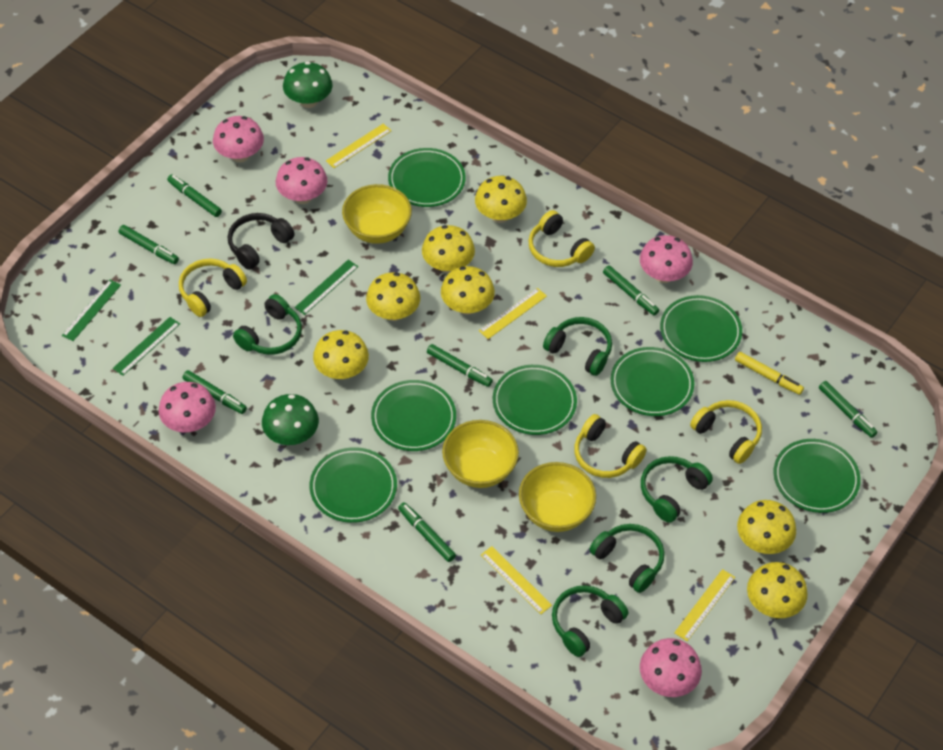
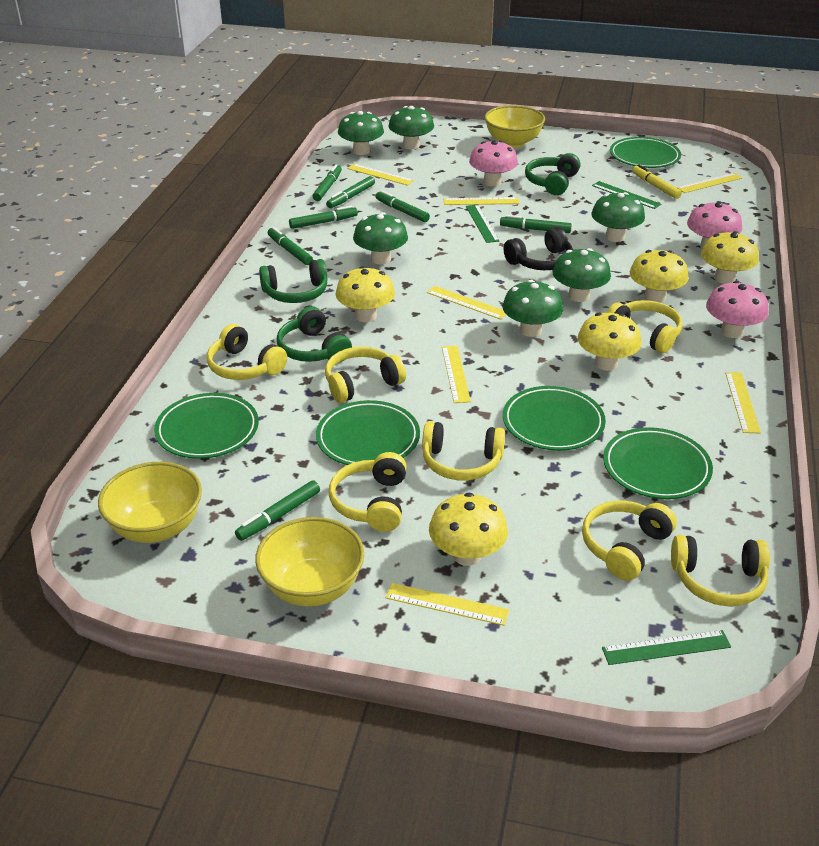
green headphones: 5 -> 3
green mushroom: 2 -> 6
green plate: 7 -> 5
pink mushroom: 5 -> 3
yellow headphones: 4 -> 7
yellow mushroom: 7 -> 5
yellow ruler: 4 -> 7

